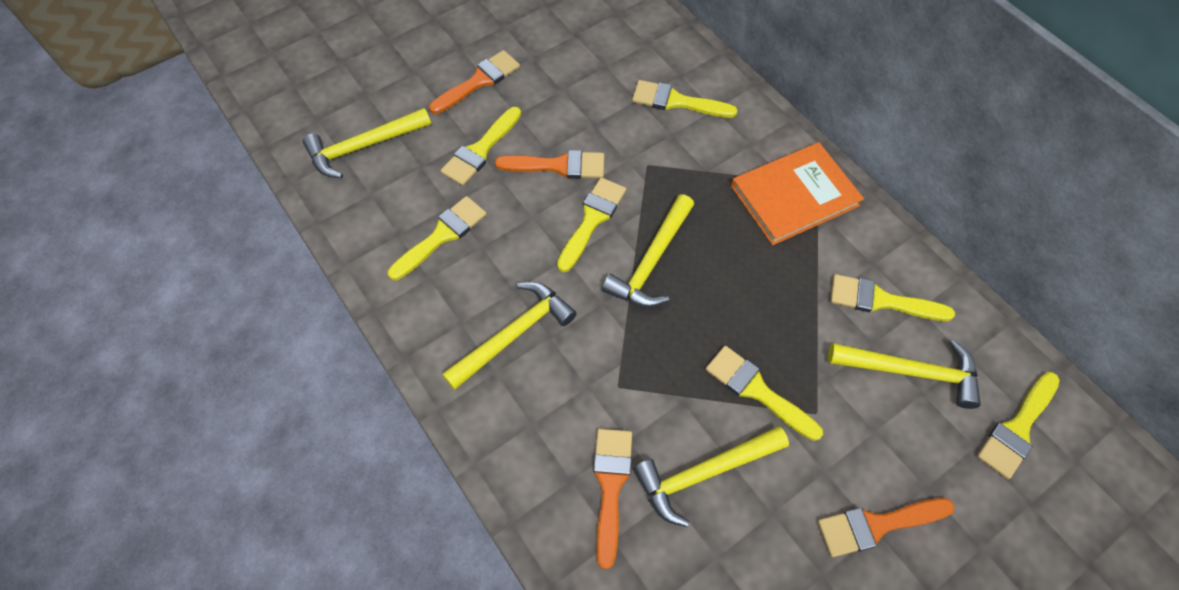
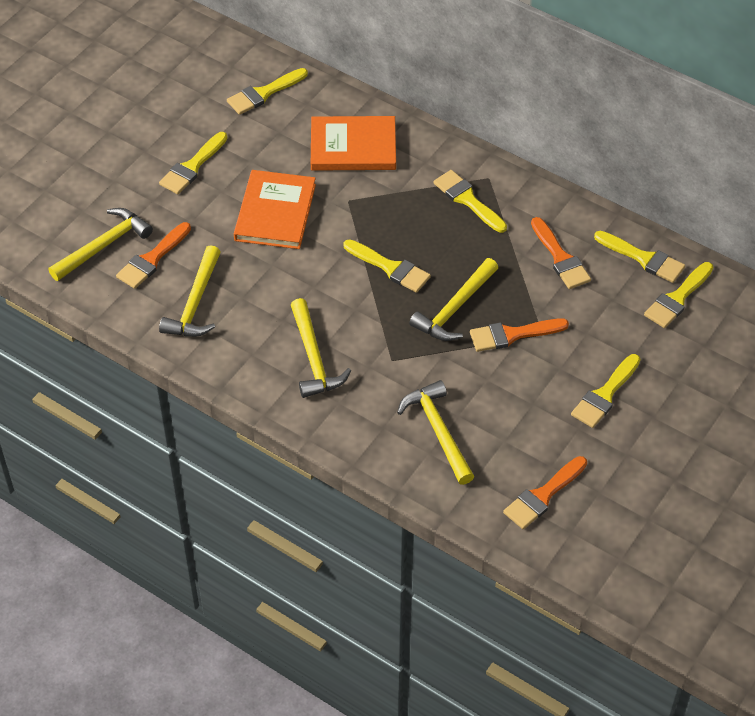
orange book: 1 -> 2

